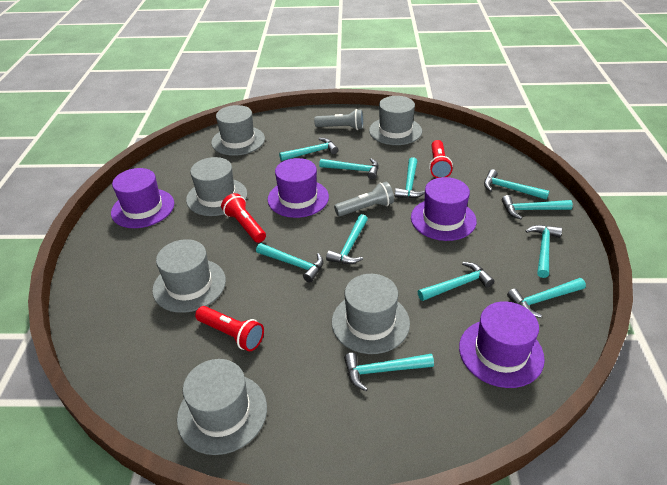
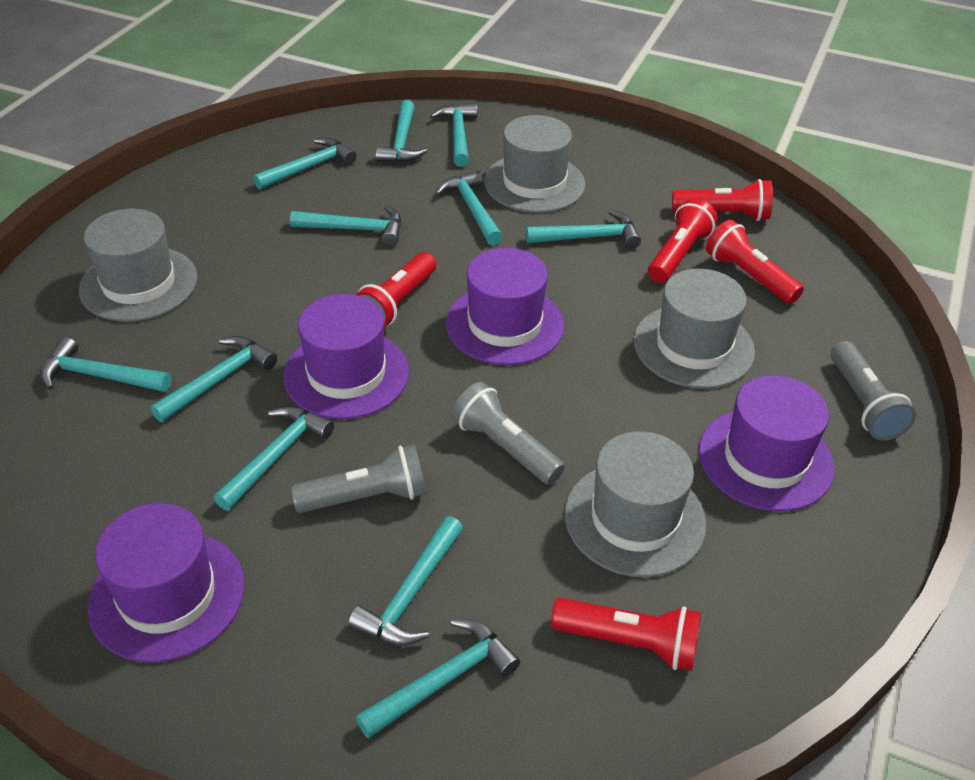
grey flashlight: 2 -> 3
grey hat: 6 -> 4
red flashlight: 3 -> 5

